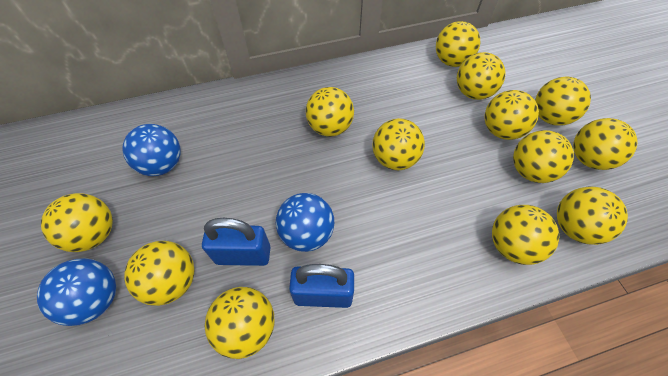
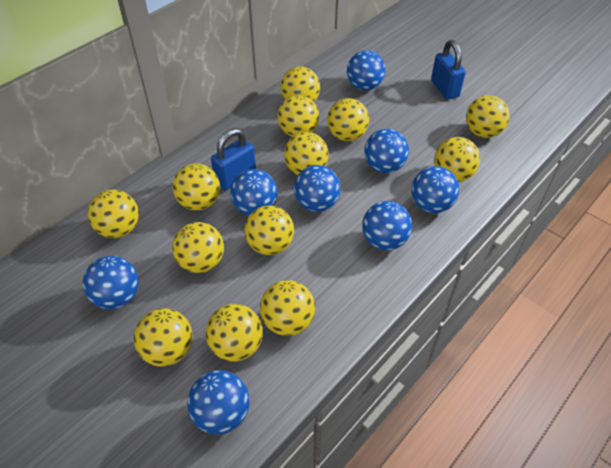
blue ball: 3 -> 8

